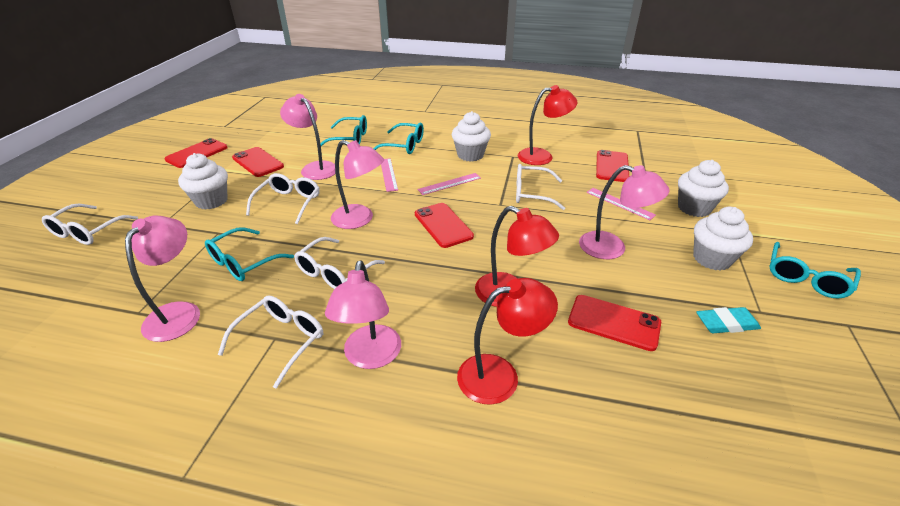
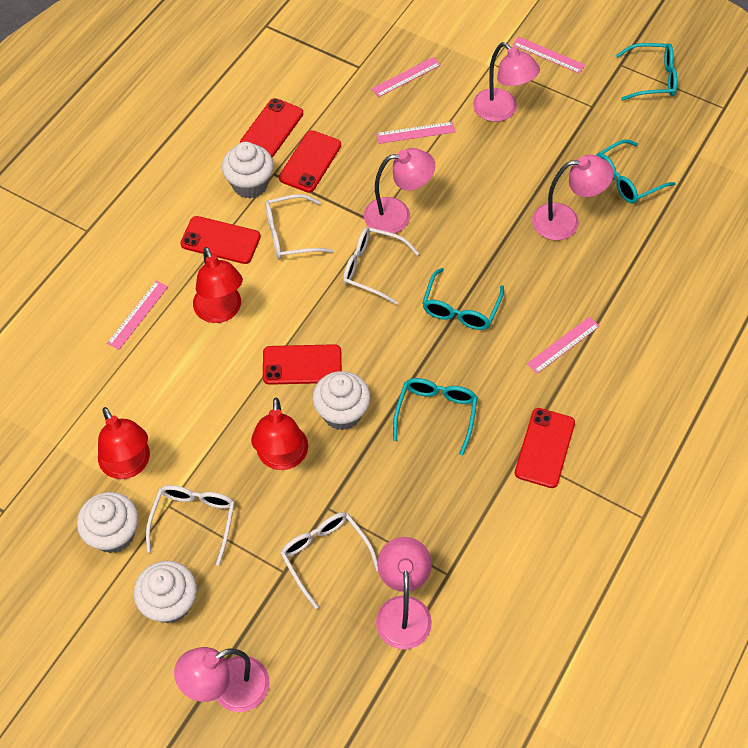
pink ruler: 3 -> 5
turquoise eraser: 1 -> 0
white glasses: 5 -> 4

